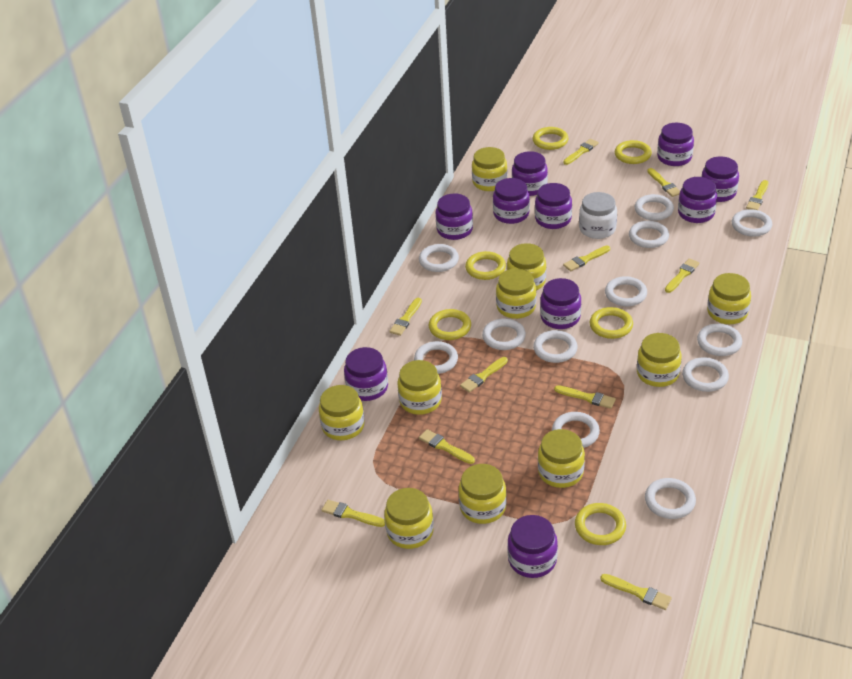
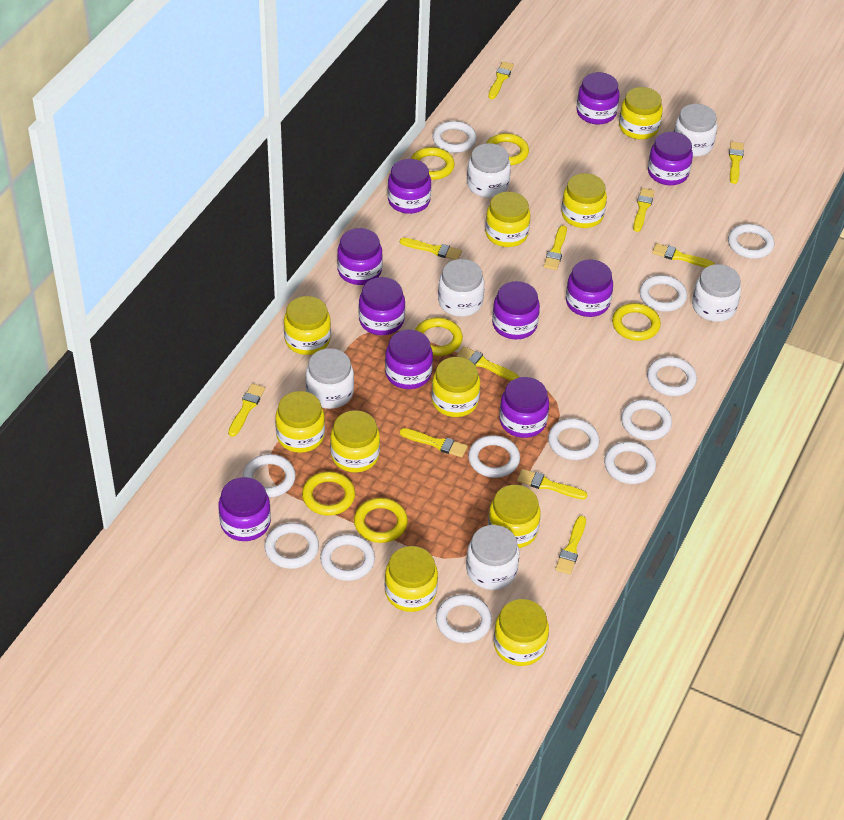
white jar: 1 -> 6

